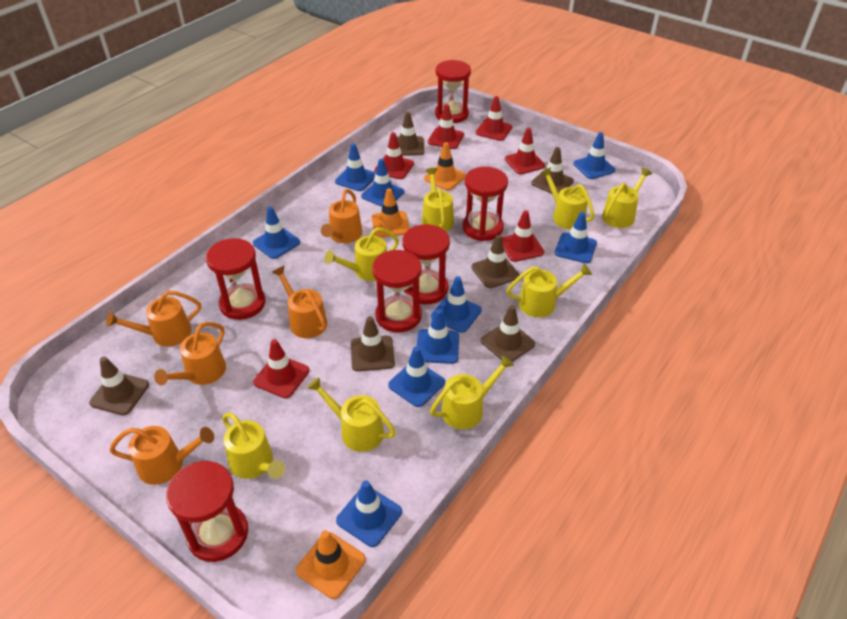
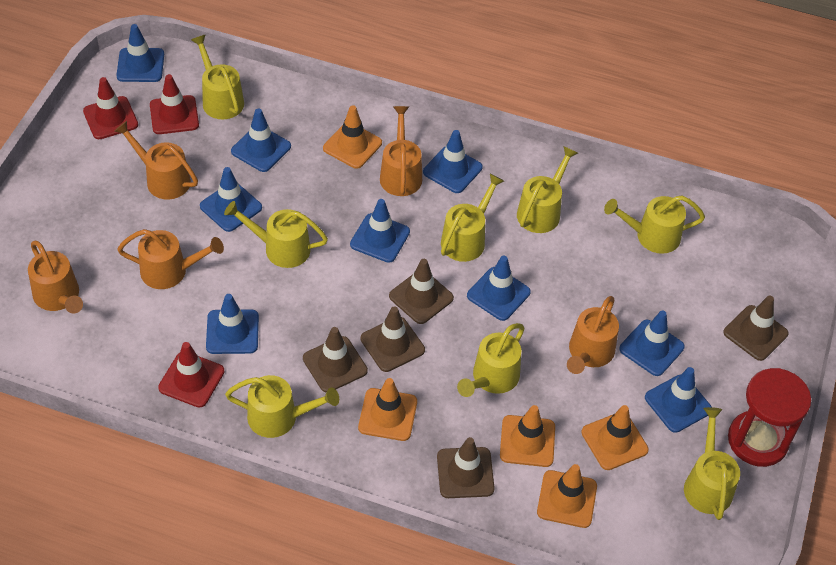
brown traffic cone: 6 -> 5
orange traffic cone: 3 -> 5
red hourglass: 6 -> 1
red traffic cone: 6 -> 3

